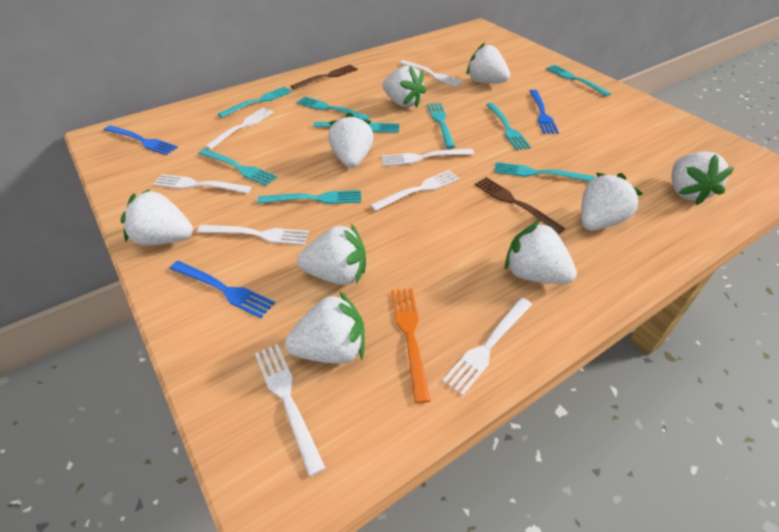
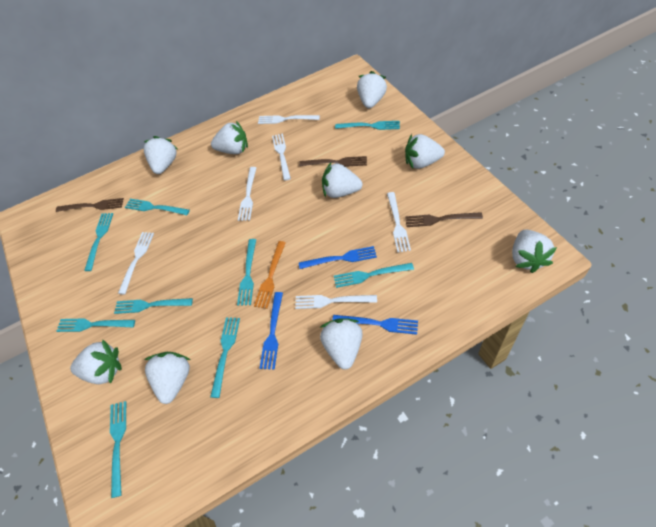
brown fork: 2 -> 3
white fork: 8 -> 6

